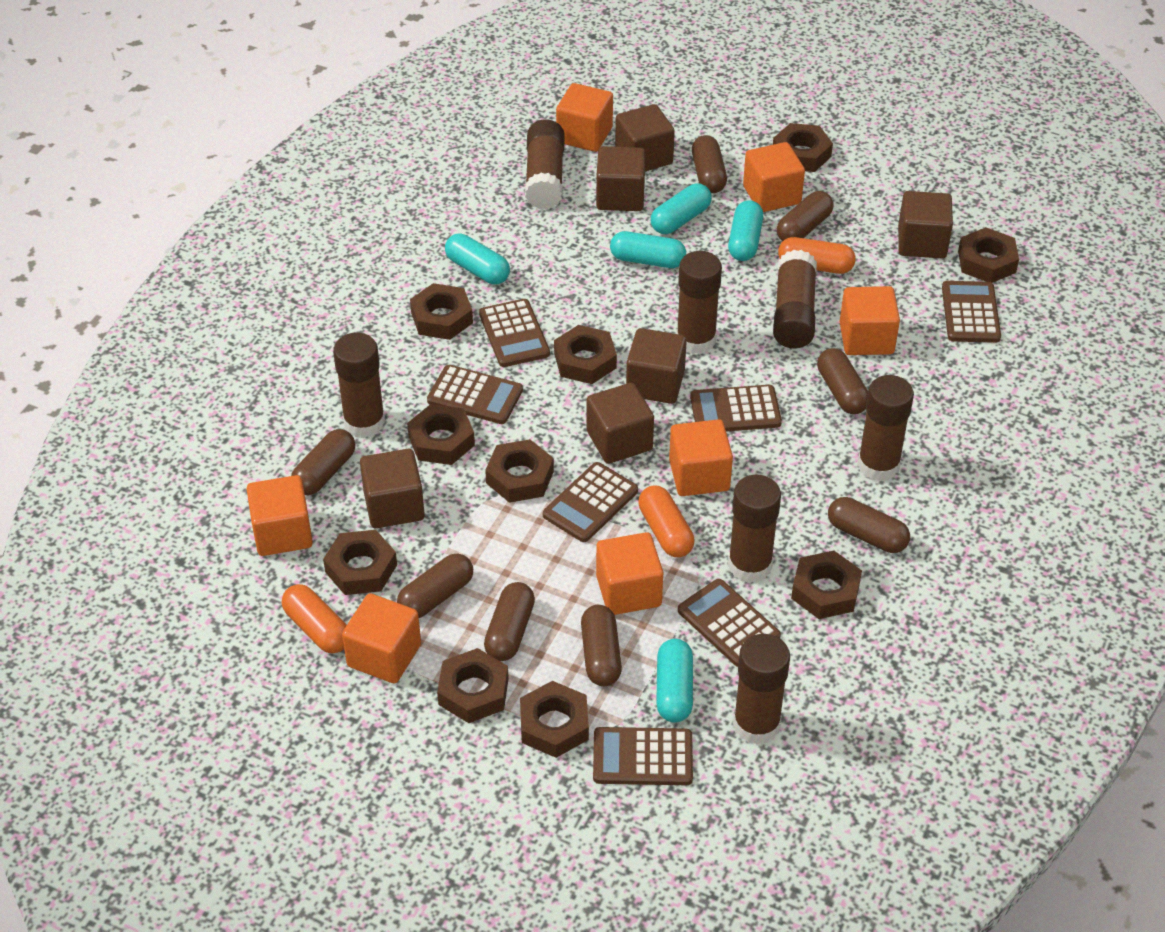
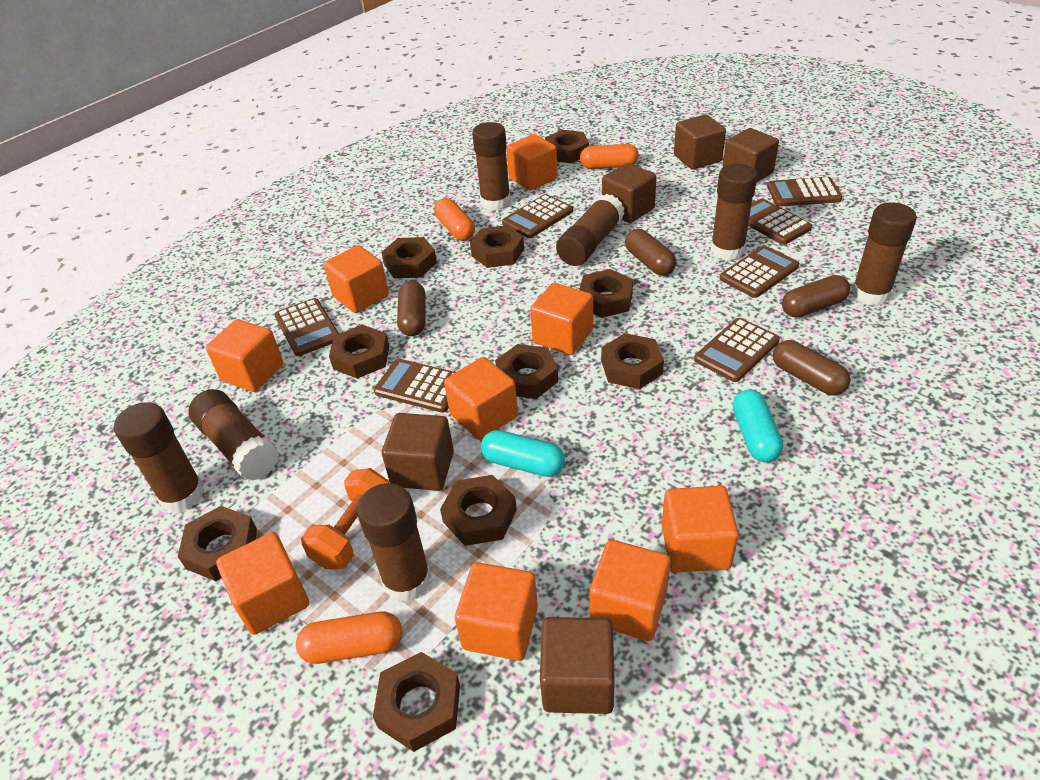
brown capsule: 8 -> 4
brown cube: 6 -> 5
orange cube: 7 -> 9
orange dumbbell: 0 -> 1
turquoise capsule: 5 -> 2

